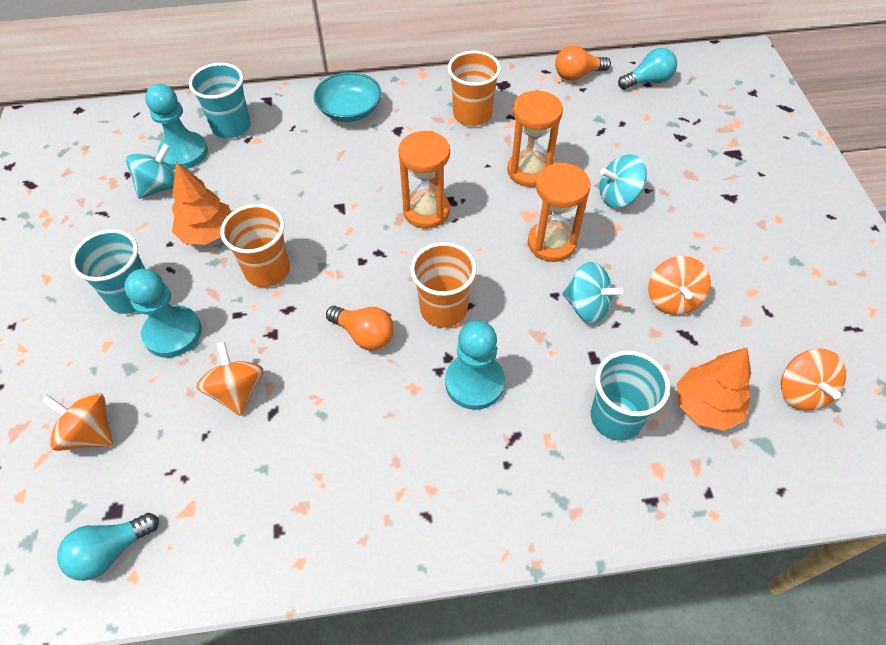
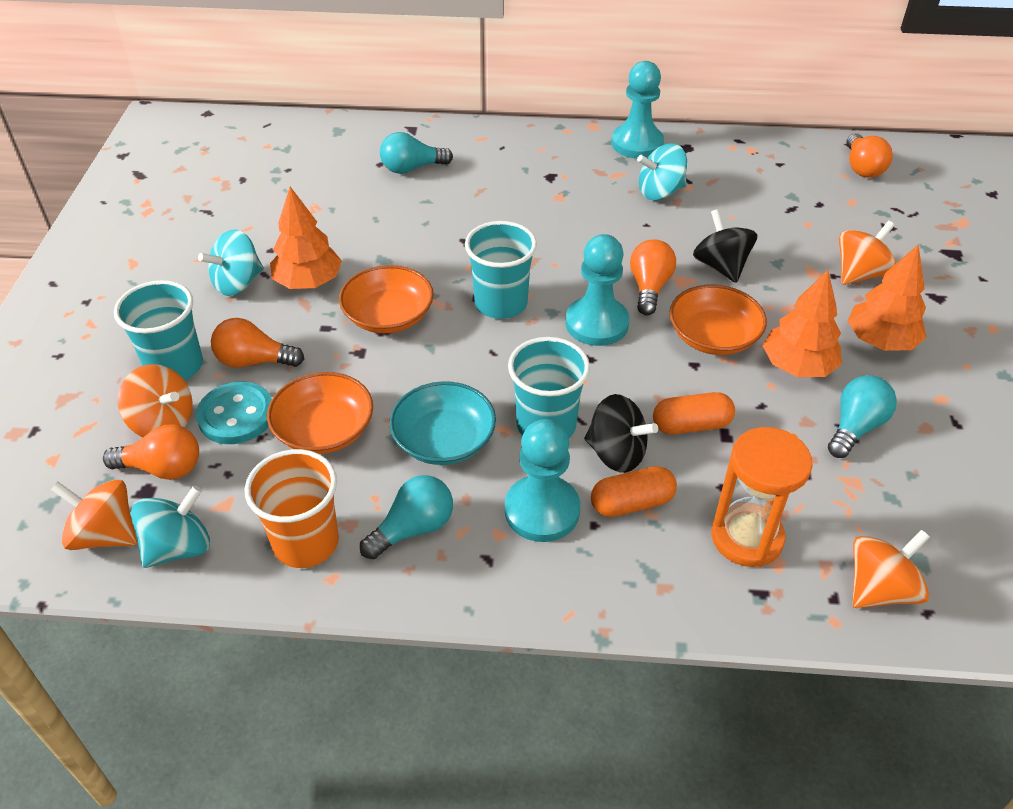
black spinning top: 0 -> 2
orange bowl: 0 -> 3
orange capsule: 0 -> 2
orange cup: 3 -> 1
orange hourglass: 3 -> 1
orange light bulb: 2 -> 4
orange tree: 2 -> 3
turquoise button: 0 -> 1
turquoise light bulb: 2 -> 3

